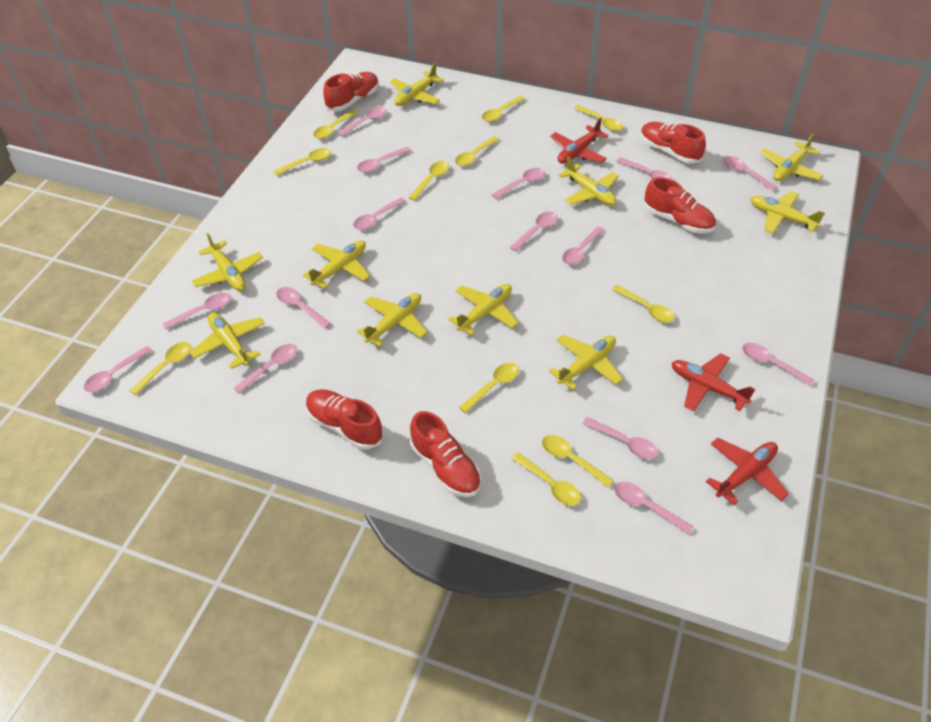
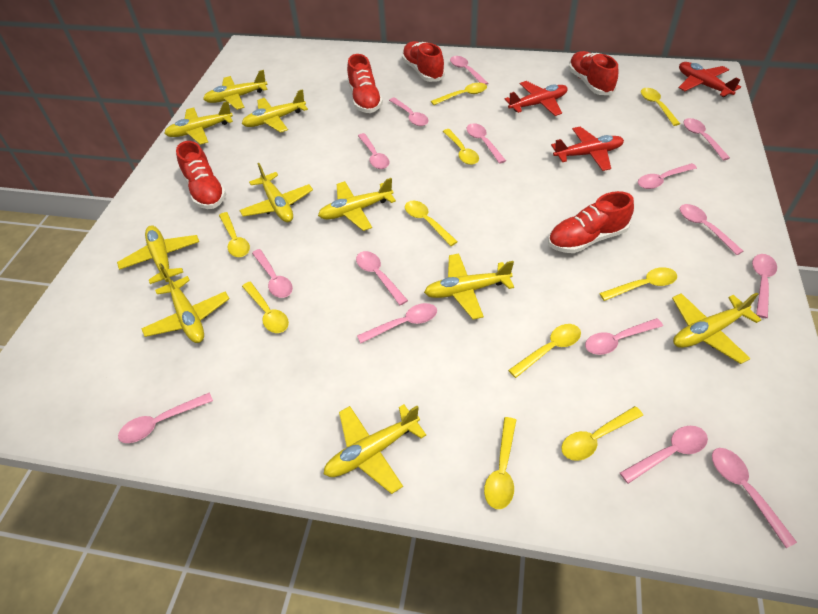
yellow spoon: 11 -> 10

